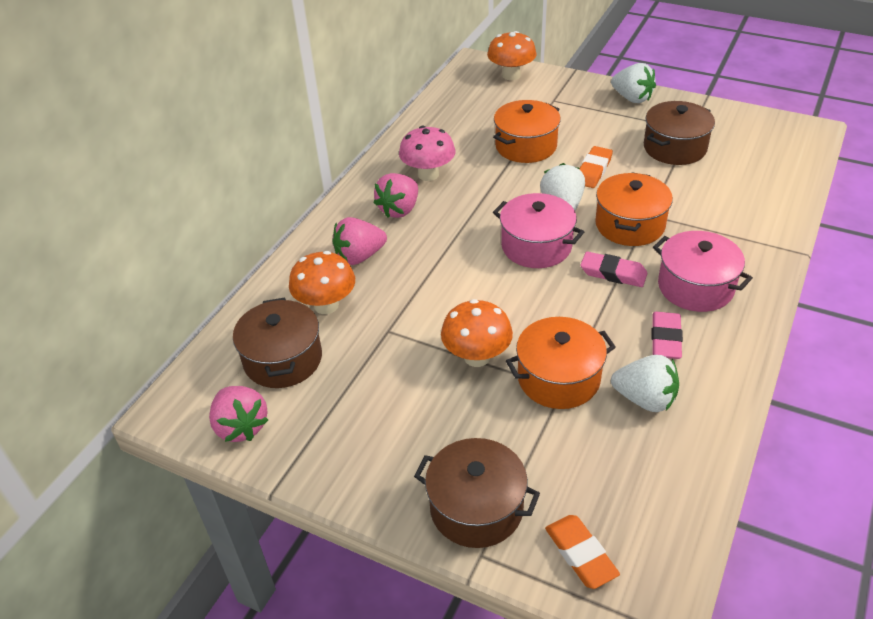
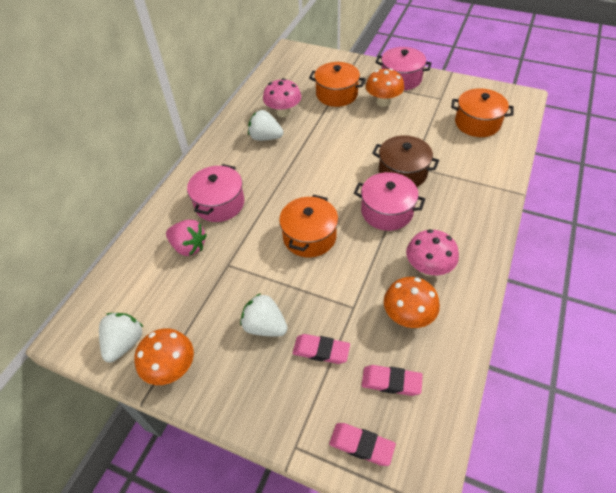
brown pot: 3 -> 1
orange eraser: 2 -> 0
pink eraser: 2 -> 3
pink mushroom: 1 -> 2
pink pot: 2 -> 3
pink strawberry: 3 -> 1

